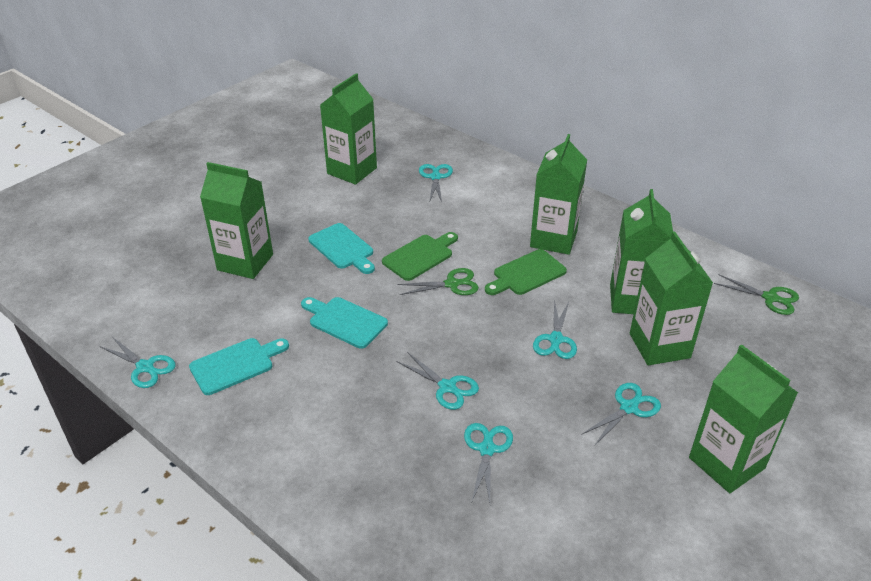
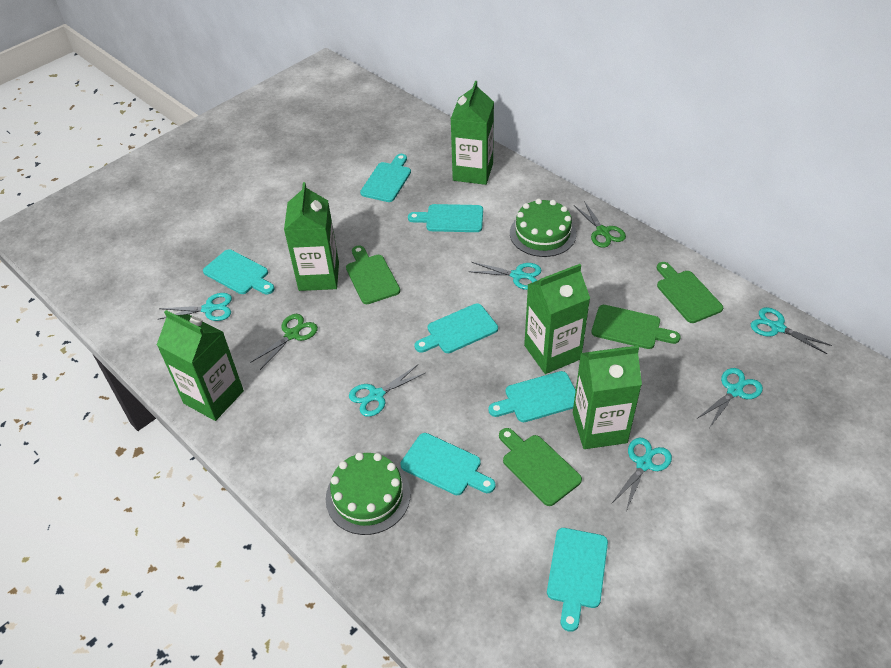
green cake: 0 -> 2
green carton: 6 -> 5
green cutting board: 2 -> 4
turquoise cutting board: 3 -> 7

